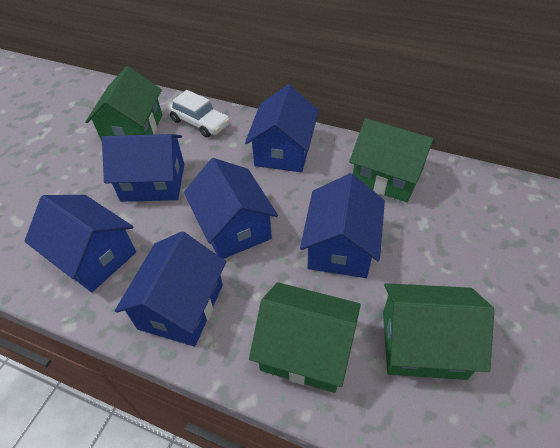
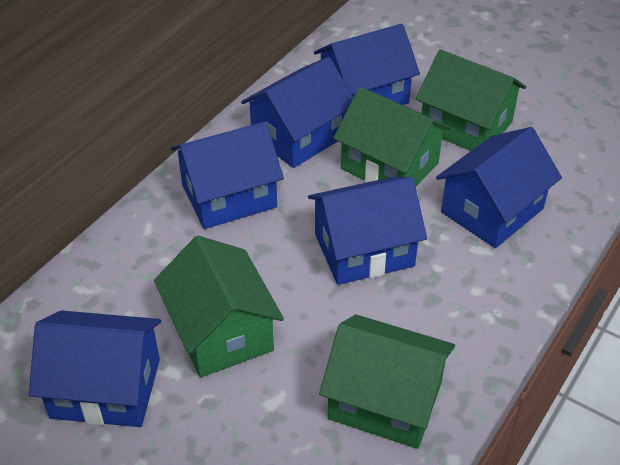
white car: 1 -> 0

